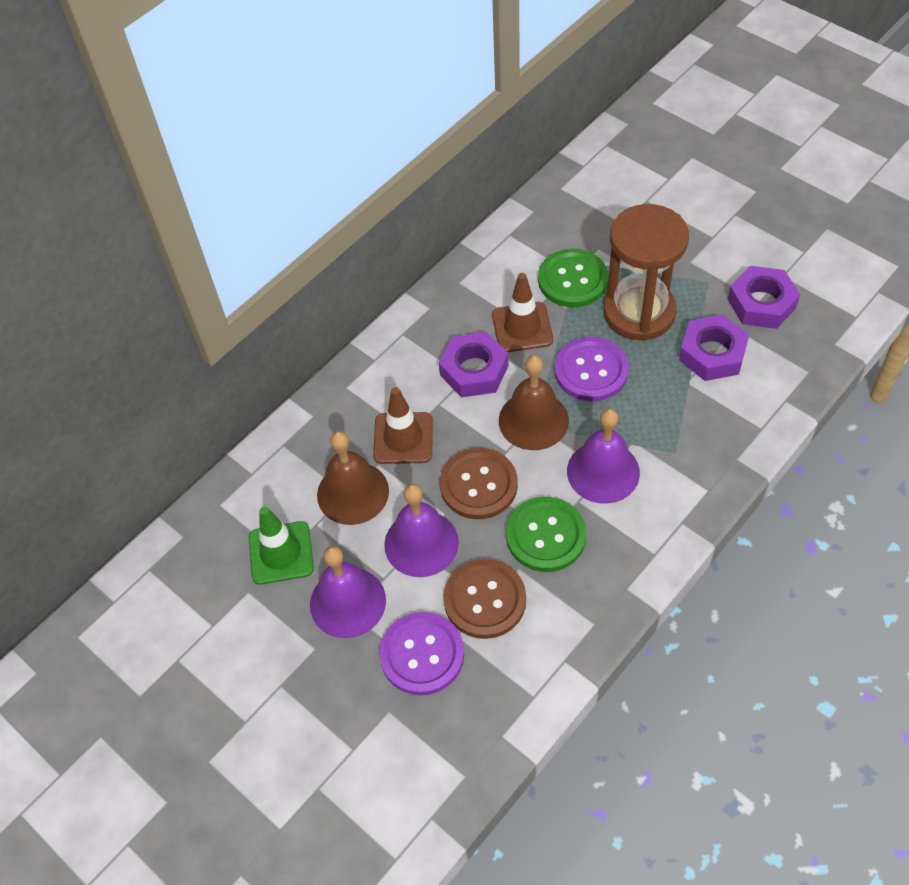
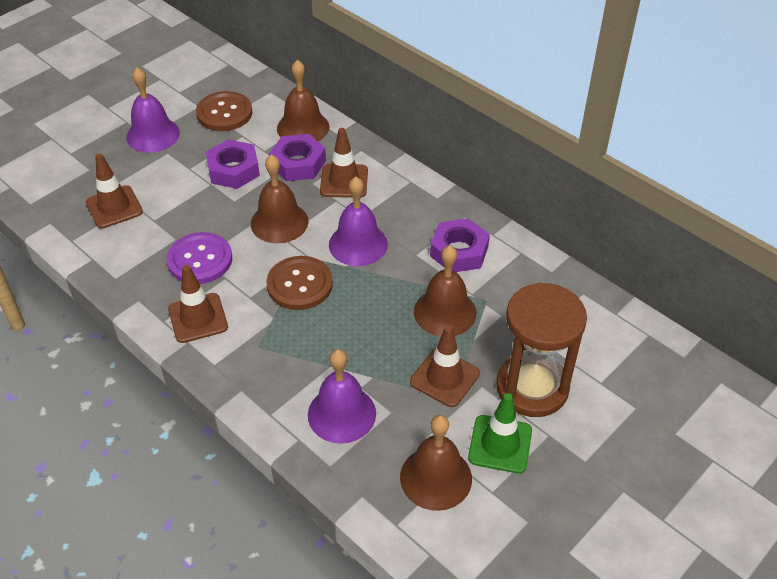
brown bell: 2 -> 4
brown traffic cone: 2 -> 4
green button: 2 -> 0
purple button: 2 -> 1

